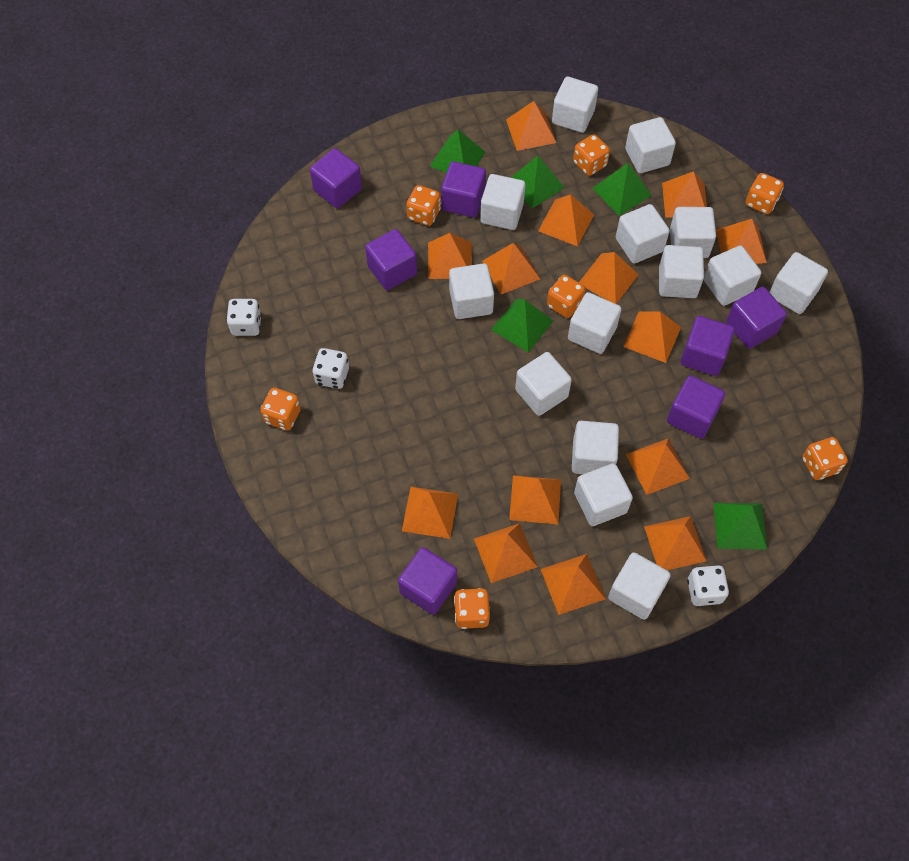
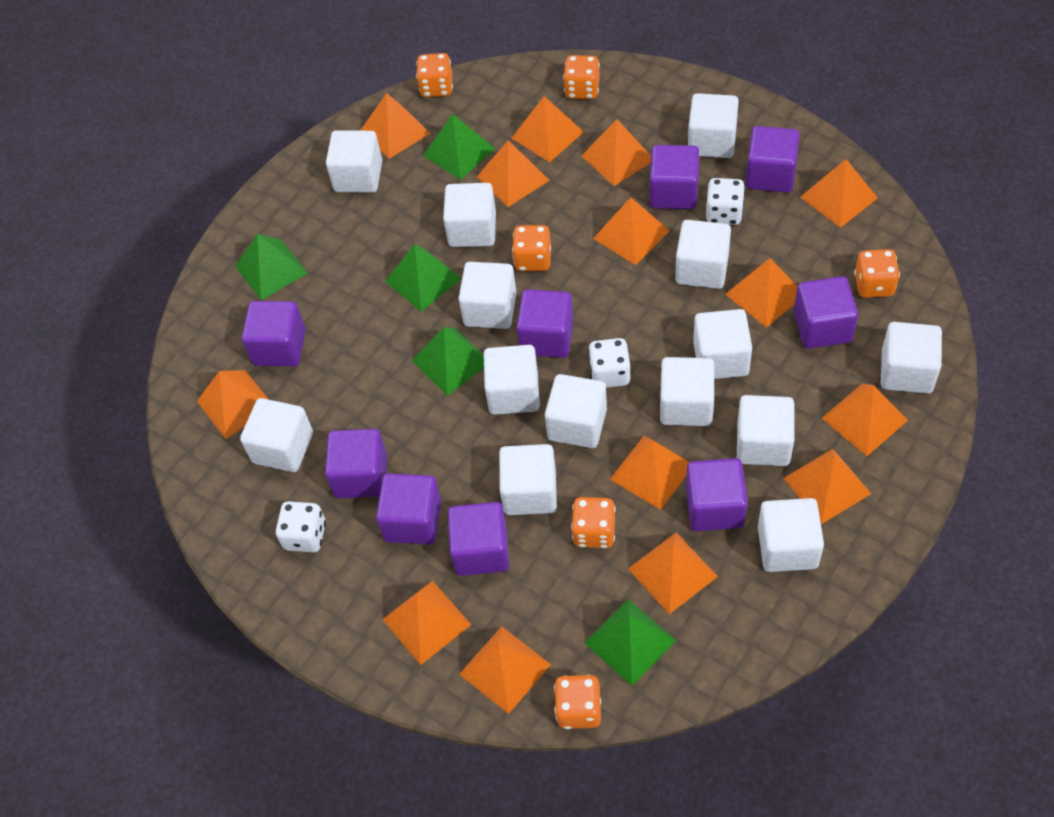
orange dice: 7 -> 6
purple cube: 7 -> 9

